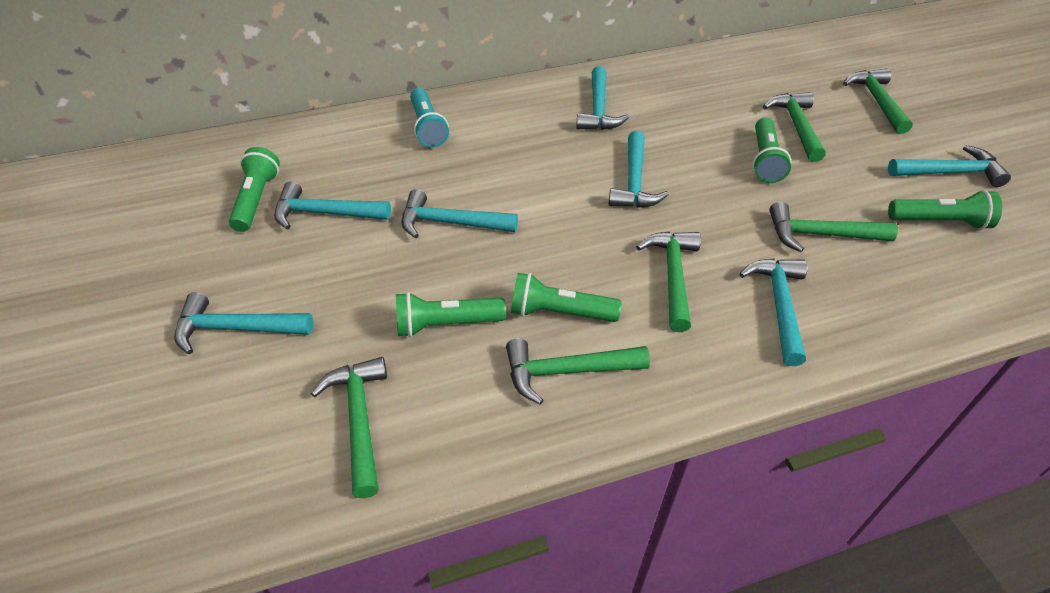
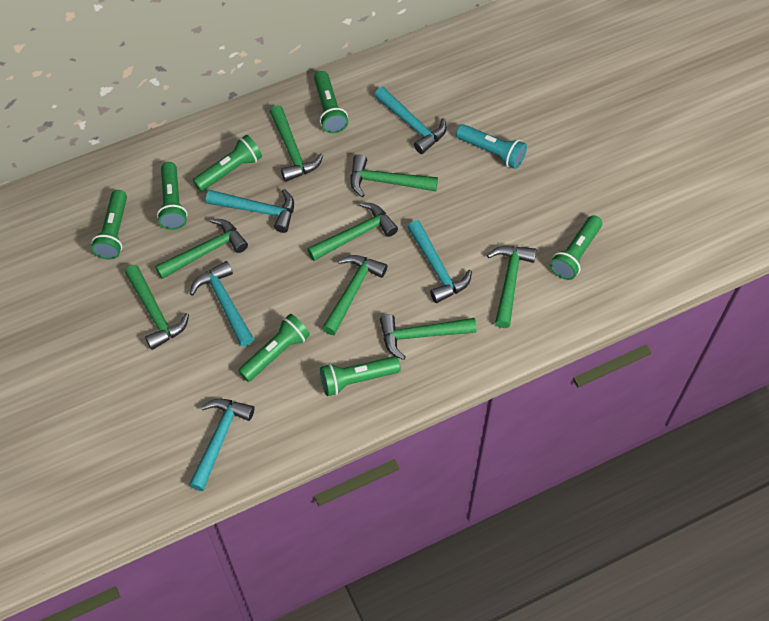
green flashlight: 5 -> 7
green hammer: 6 -> 8
turquoise hammer: 7 -> 5

